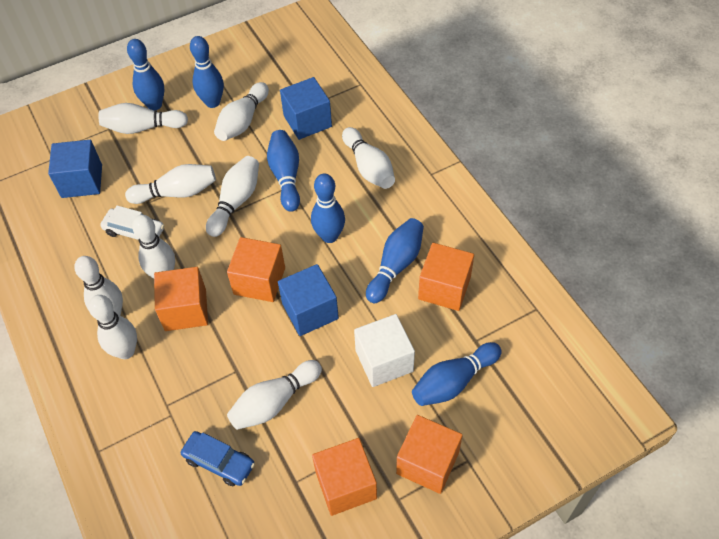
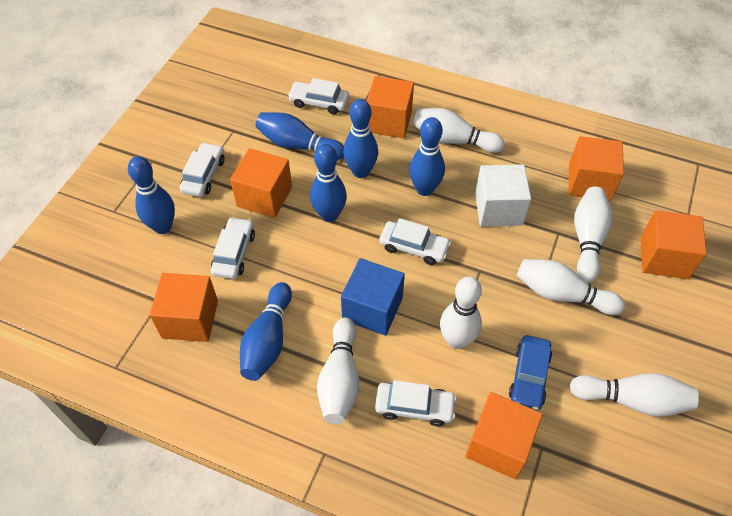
blue cube: 3 -> 1
orange cube: 5 -> 6
white bowling pin: 9 -> 6
white car: 1 -> 5

